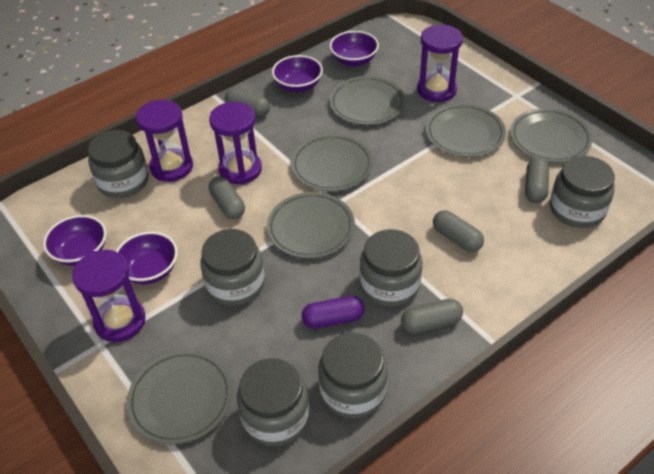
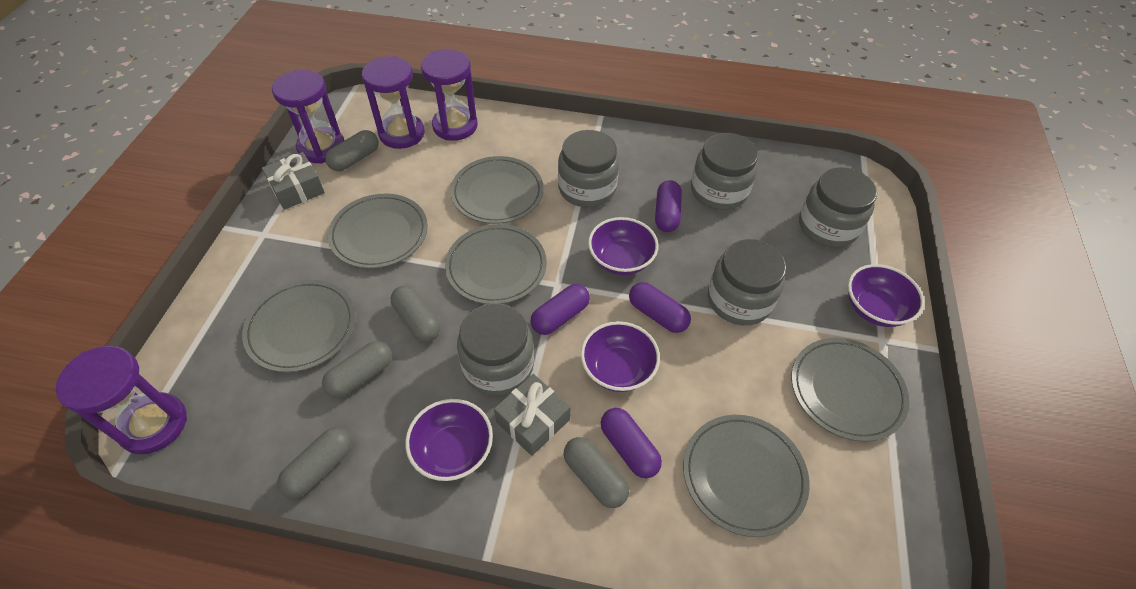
grey gift: 0 -> 2
grey jar: 6 -> 5
purple capsule: 1 -> 4

